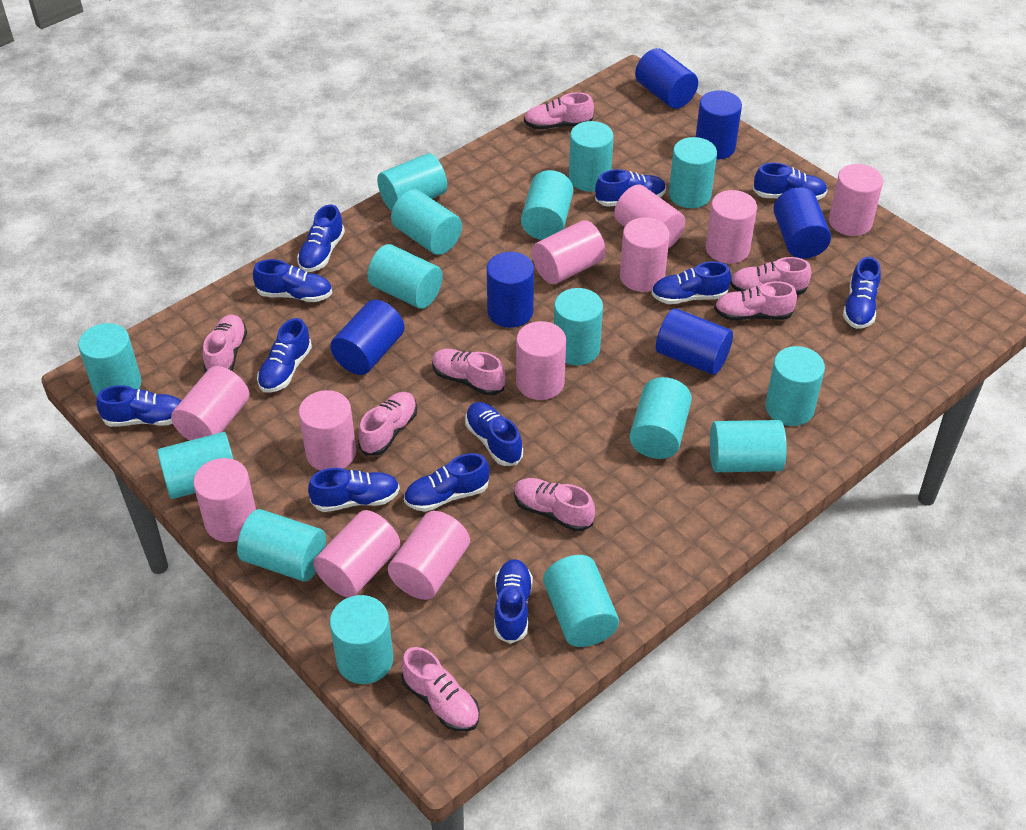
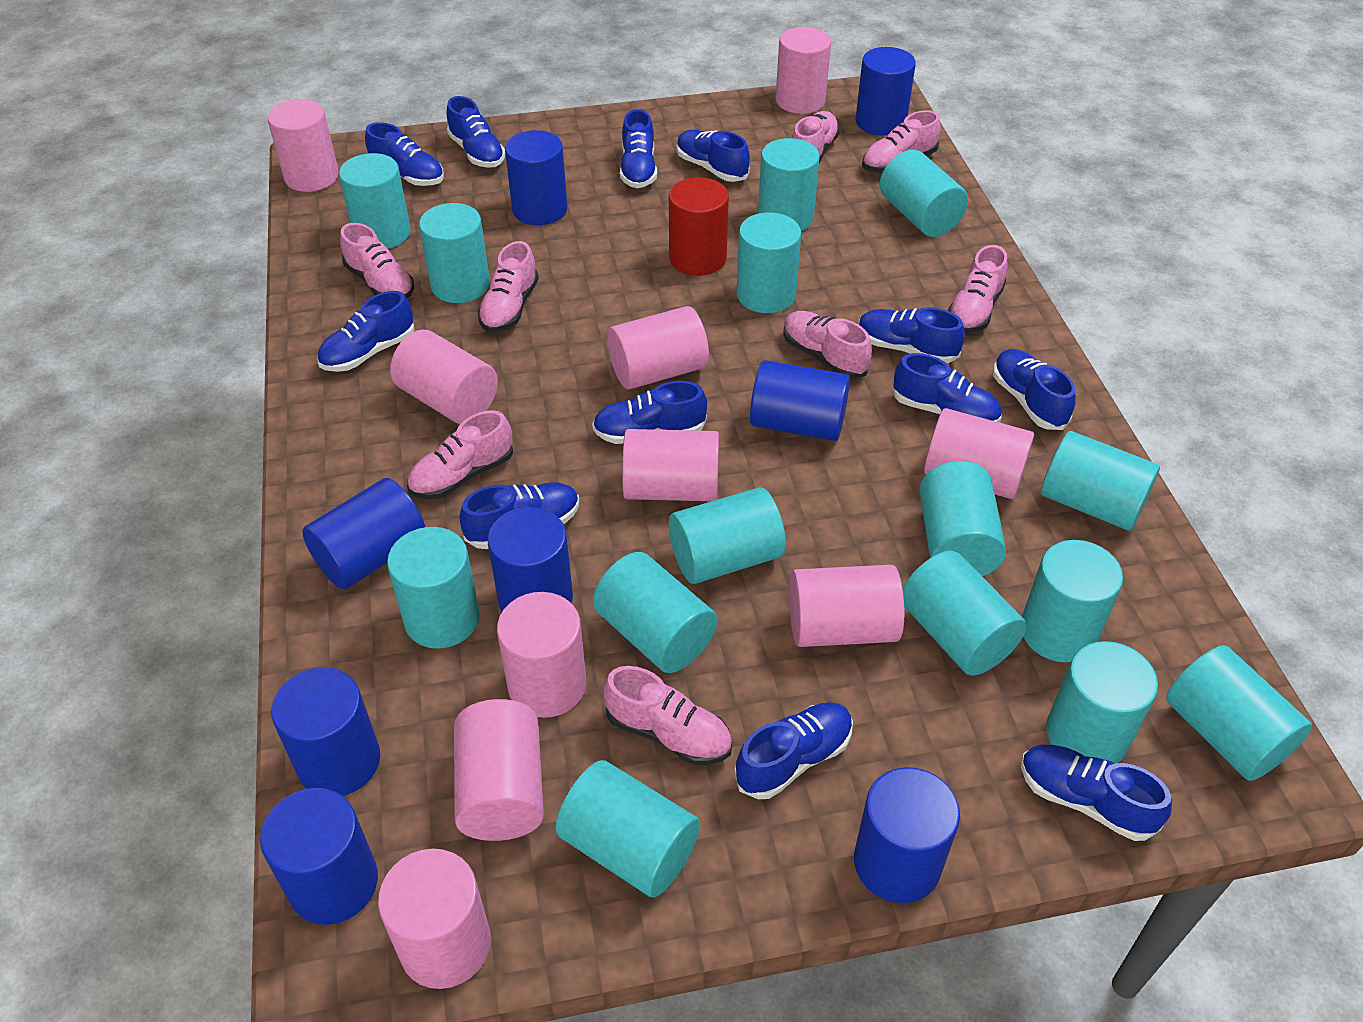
blue cylinder: 6 -> 8
pink cylinder: 11 -> 10
red cylinder: 0 -> 1

